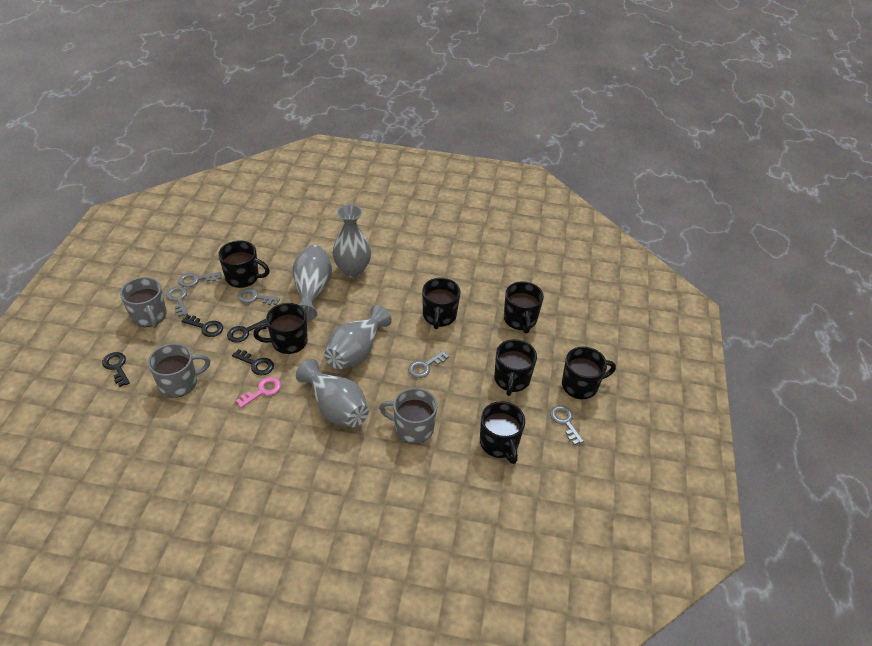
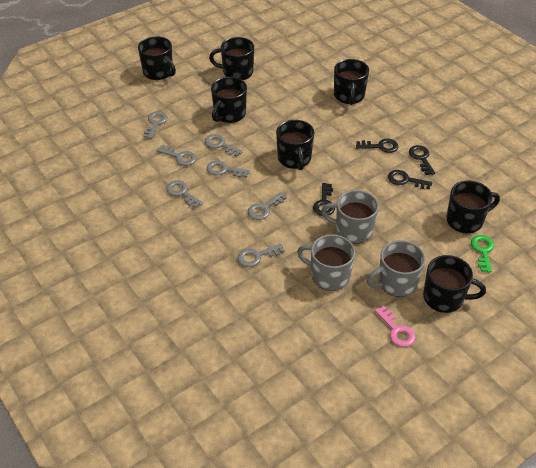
green key: 0 -> 1
grey key: 5 -> 7
grey vase: 4 -> 0

